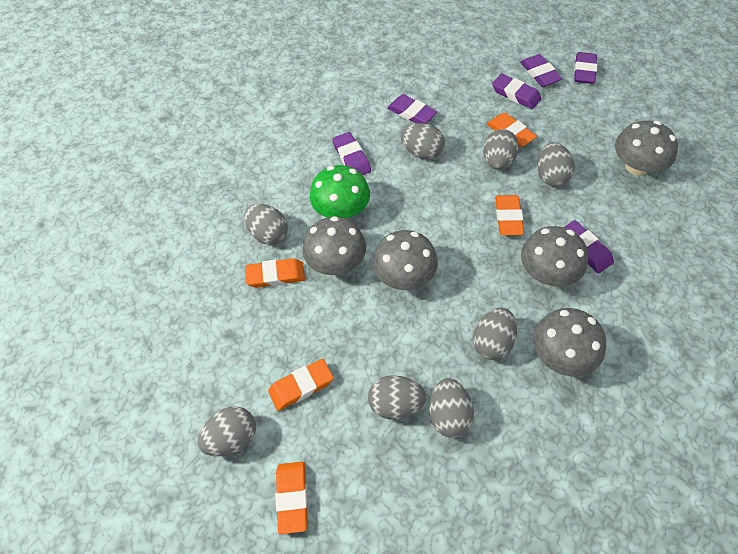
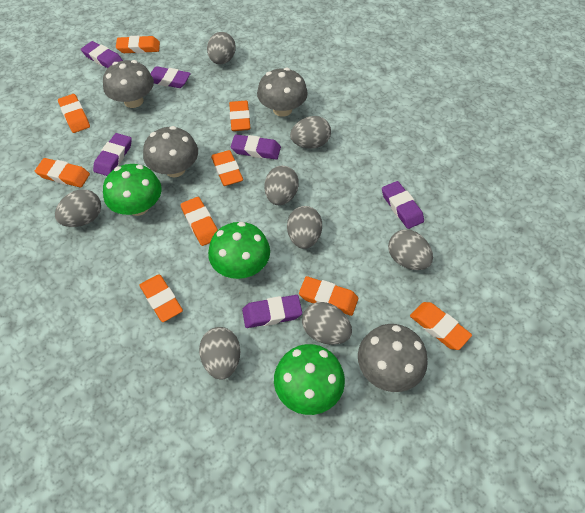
green mushroom: 1 -> 3
grey mushroom: 5 -> 4
orange eraser: 5 -> 9

